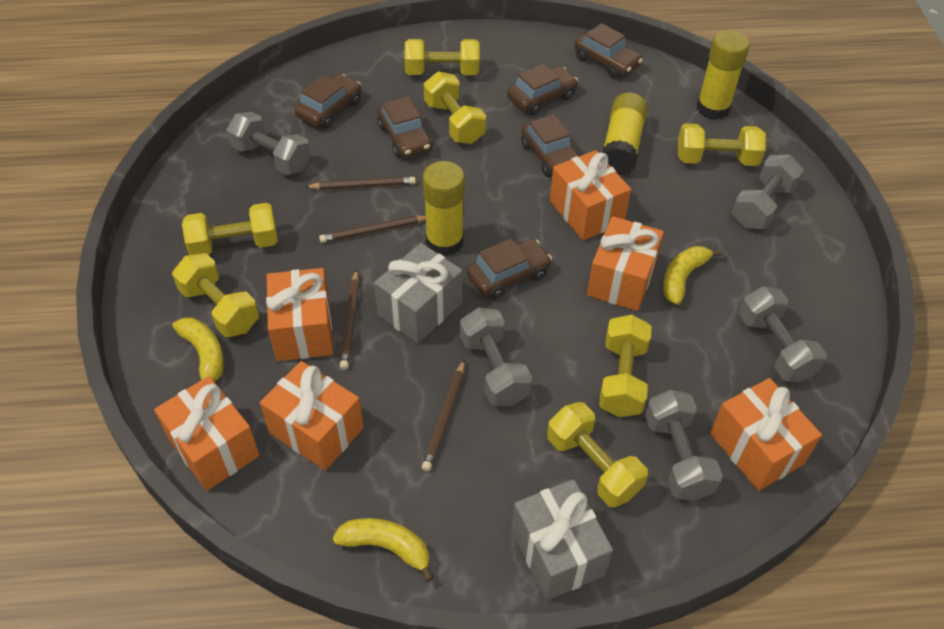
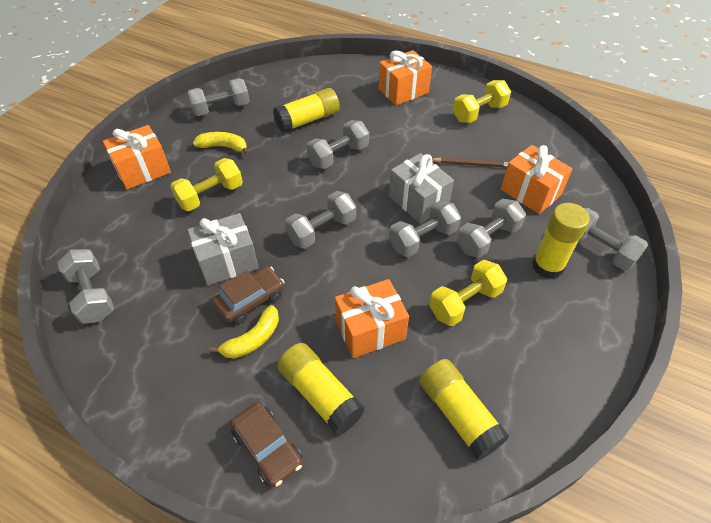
brown car: 6 -> 2
brown pencil: 4 -> 1
grey dumbbell: 5 -> 7
orange gift: 6 -> 4
yellow banana: 3 -> 2
yellow dumbbell: 7 -> 3
yellow glue stick: 3 -> 4

